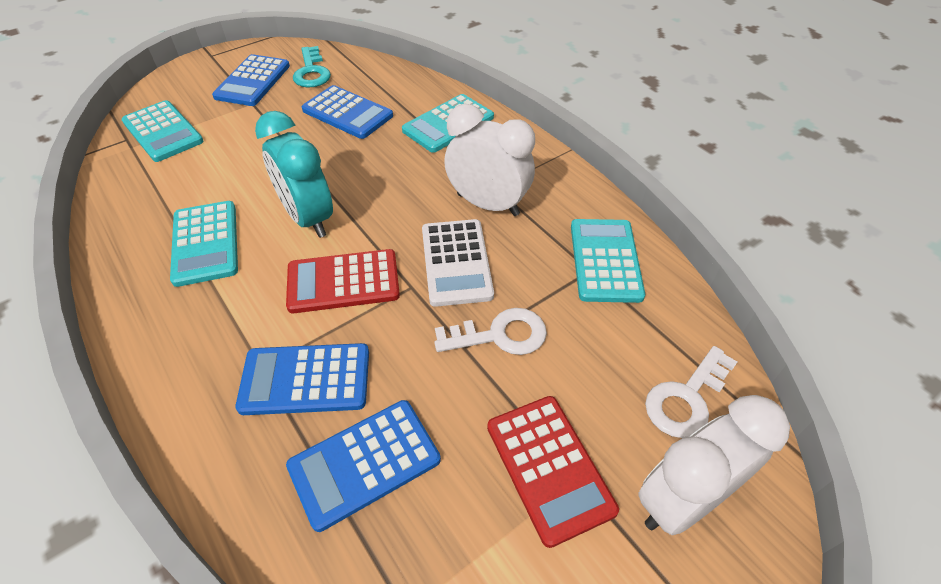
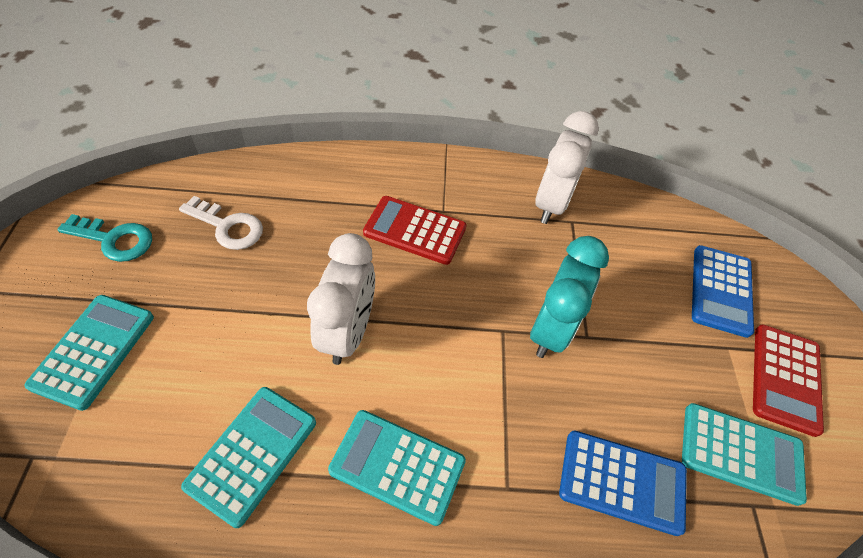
blue calculator: 4 -> 2
white calculator: 1 -> 0
white key: 2 -> 1

